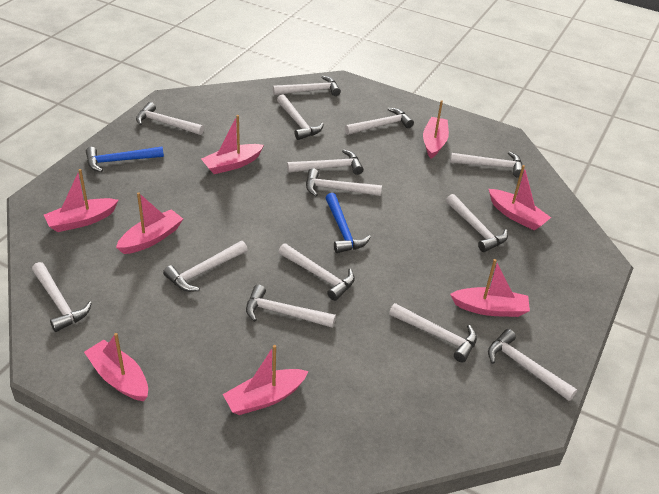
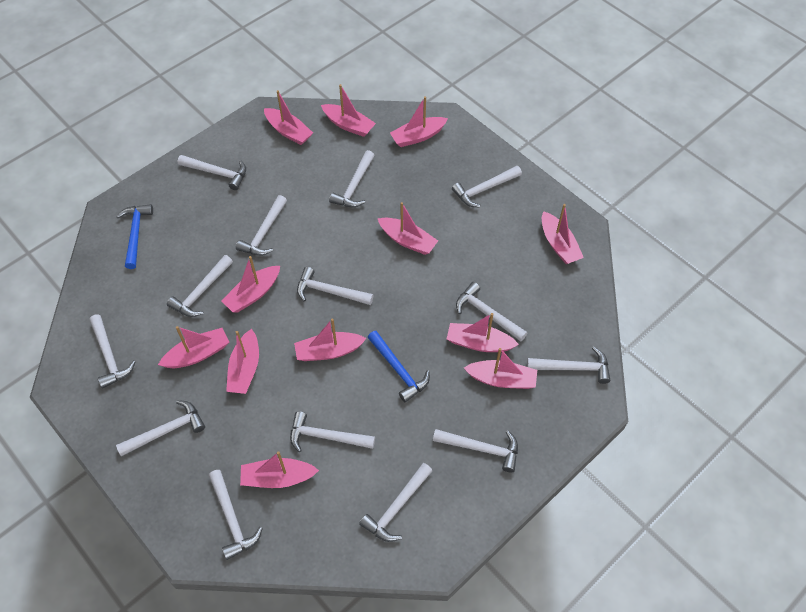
pink boat: 8 -> 12

